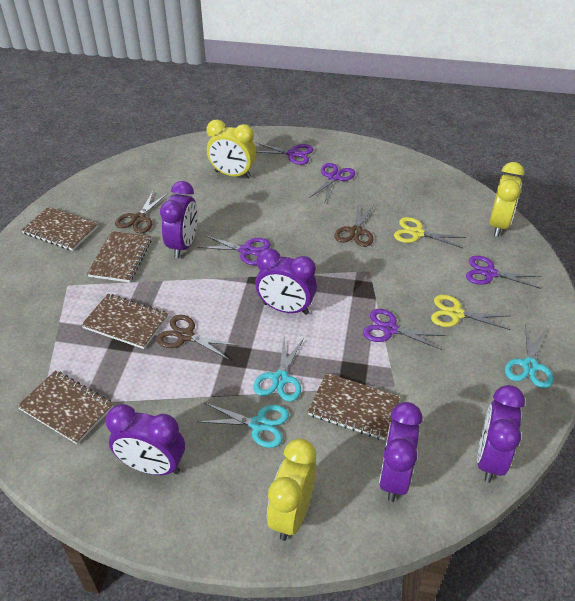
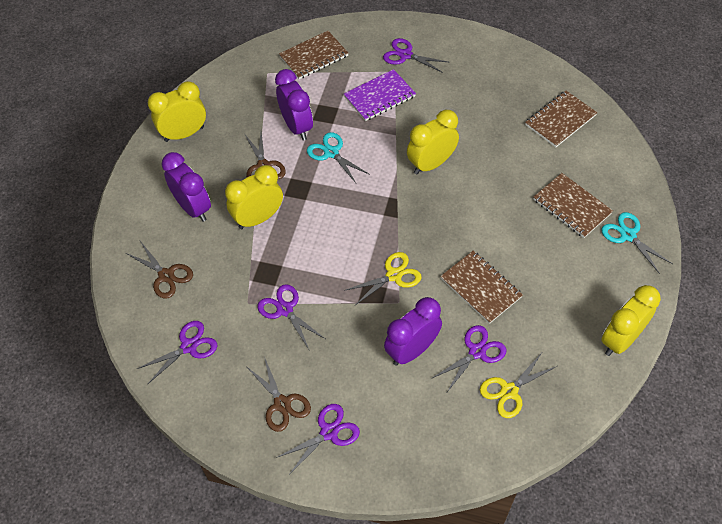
brown notebook: 5 -> 4
purple clock: 5 -> 3
purple notebook: 0 -> 1
turquoise scissors: 3 -> 2
yellow clock: 3 -> 4

